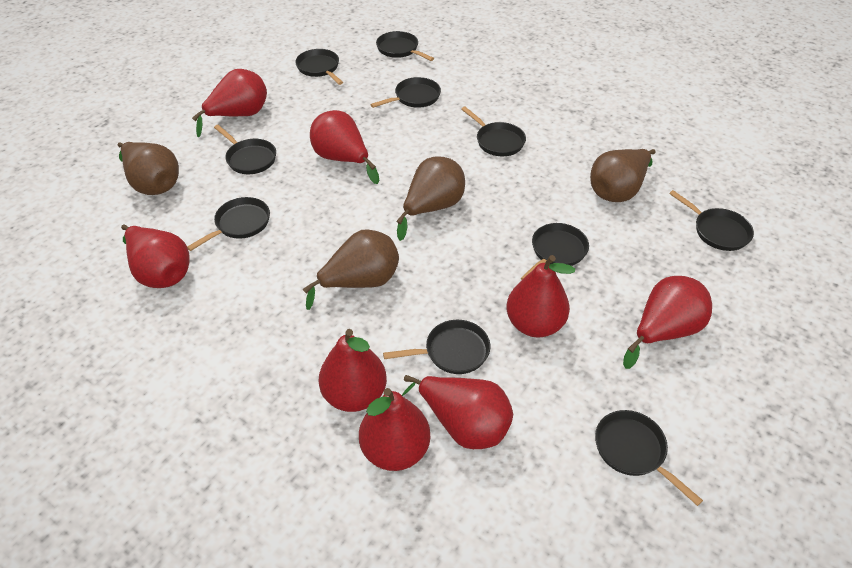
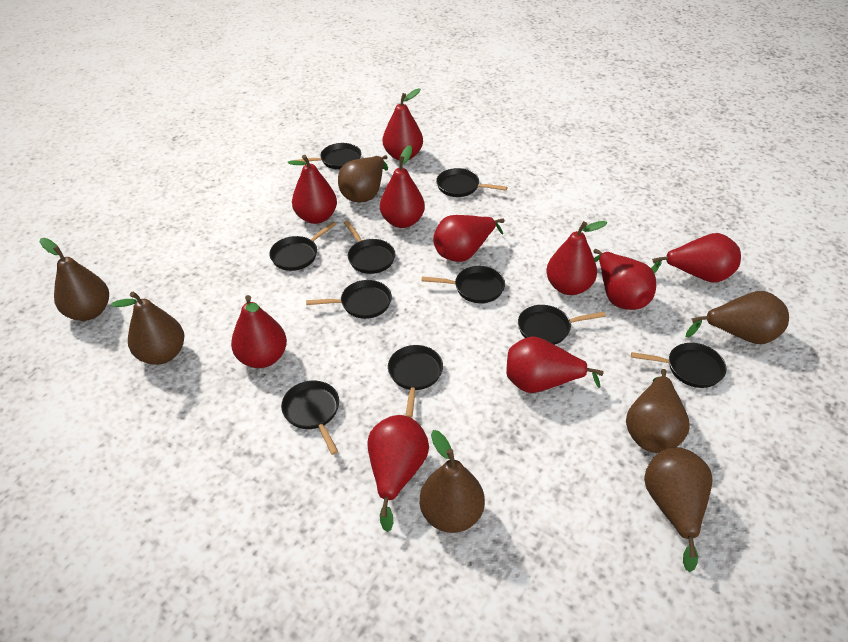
brown pear: 4 -> 7
red pear: 8 -> 10

